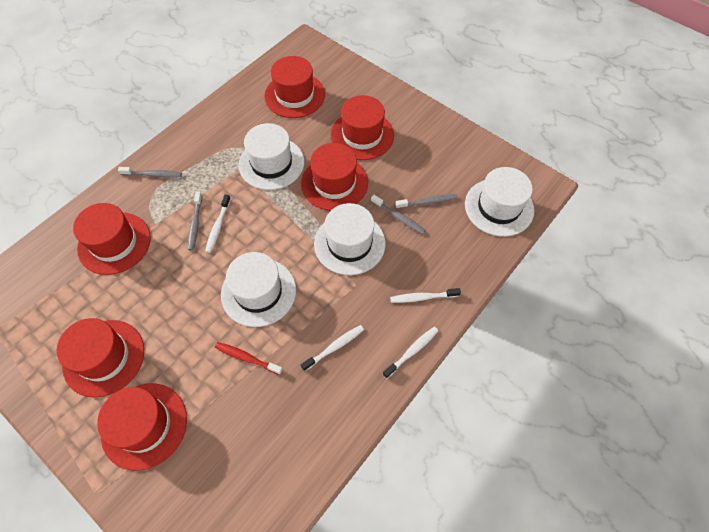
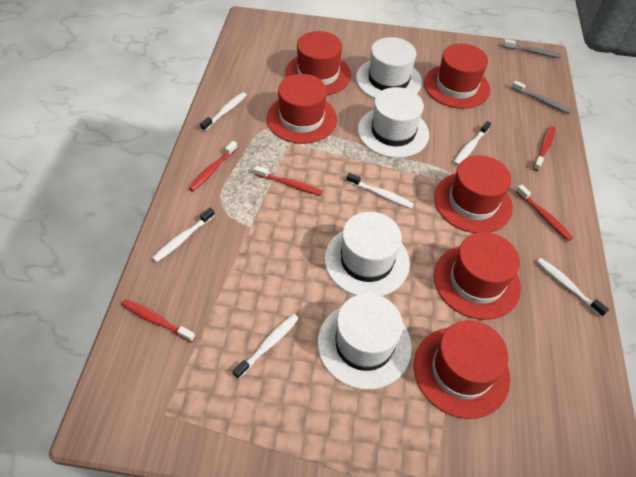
grey toothbrush: 4 -> 2
red toothbrush: 1 -> 5
white toothbrush: 4 -> 6

